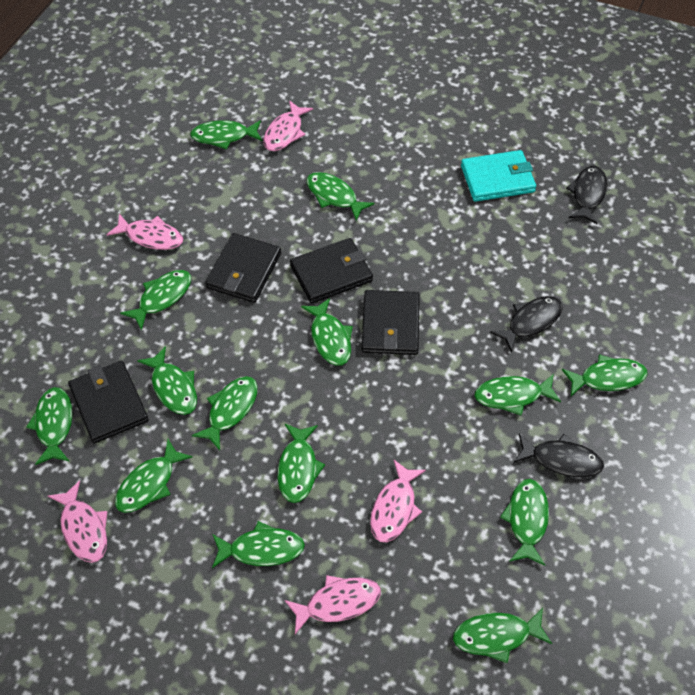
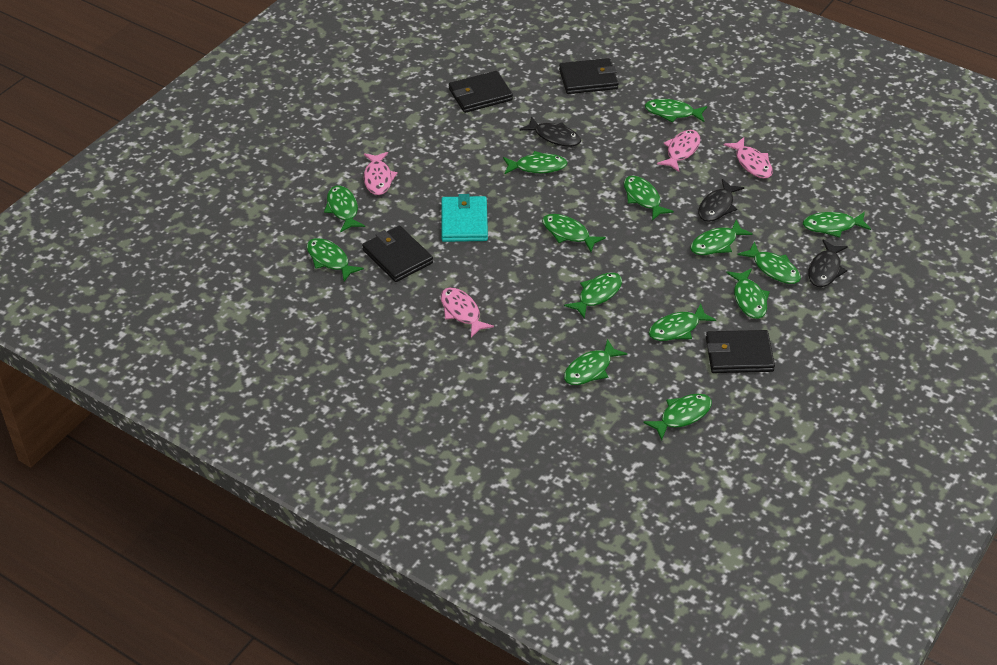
pink fish: 5 -> 4

